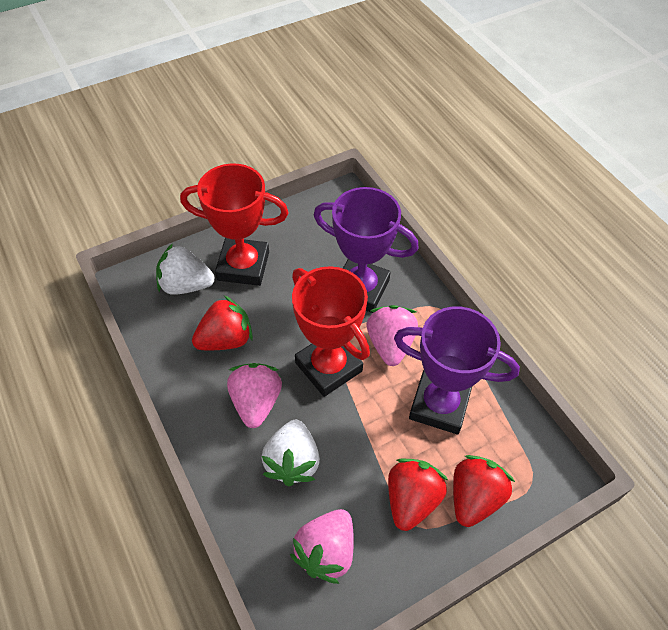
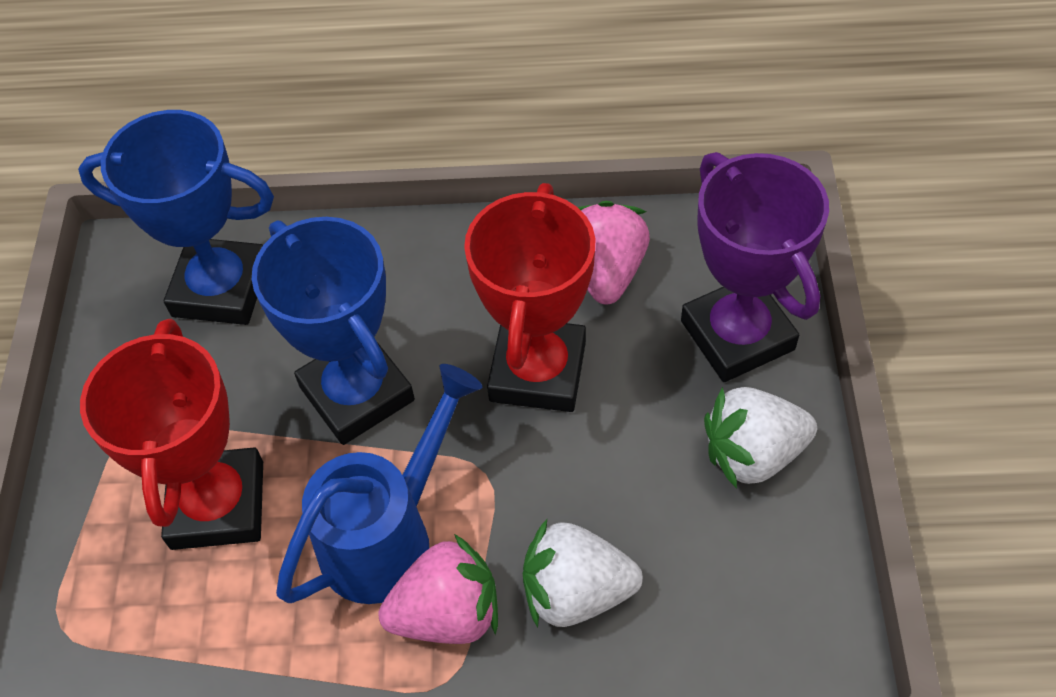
blue trophy: 0 -> 2
blue watering can: 0 -> 1
pink strawberry: 3 -> 2
purple trophy: 2 -> 1
red strawberry: 3 -> 0

